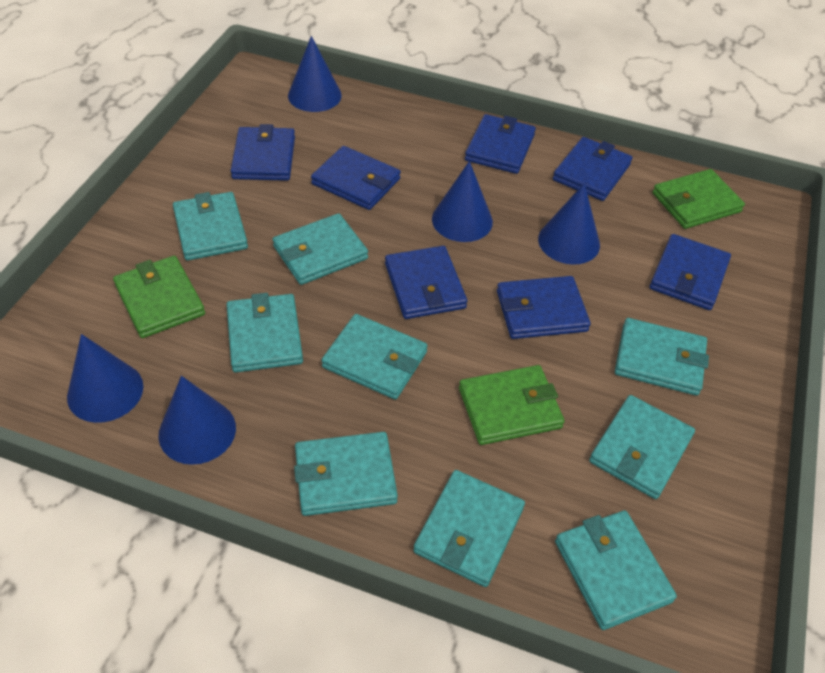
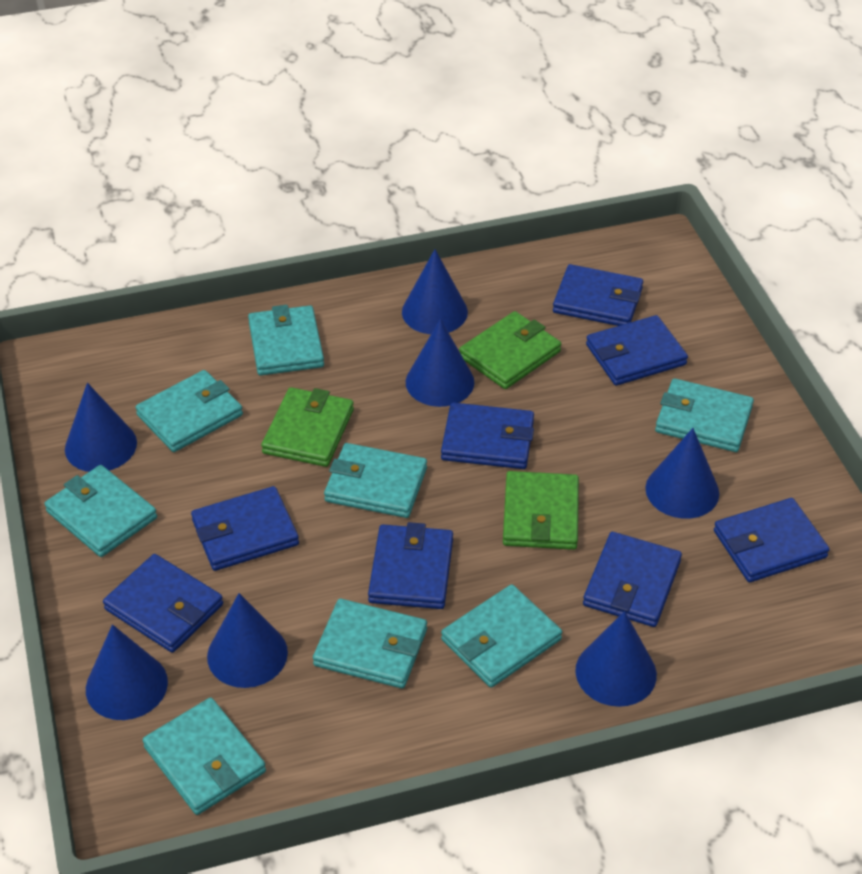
blue cone: 5 -> 7
blue wallet: 7 -> 8
turquoise wallet: 9 -> 8

